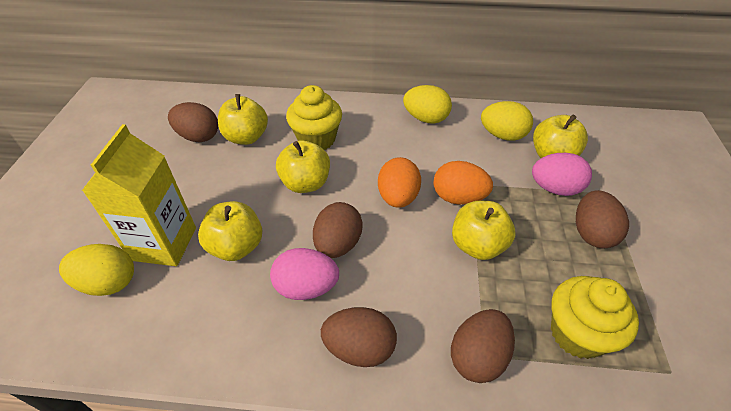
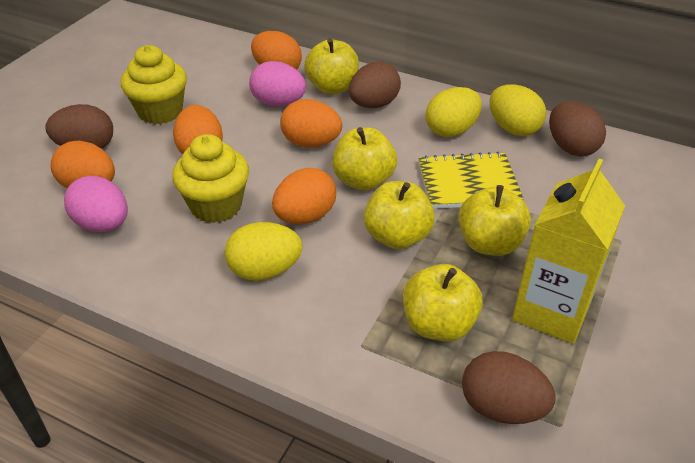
brown egg: 5 -> 4
orange egg: 2 -> 5
yellow notebook: 0 -> 1

